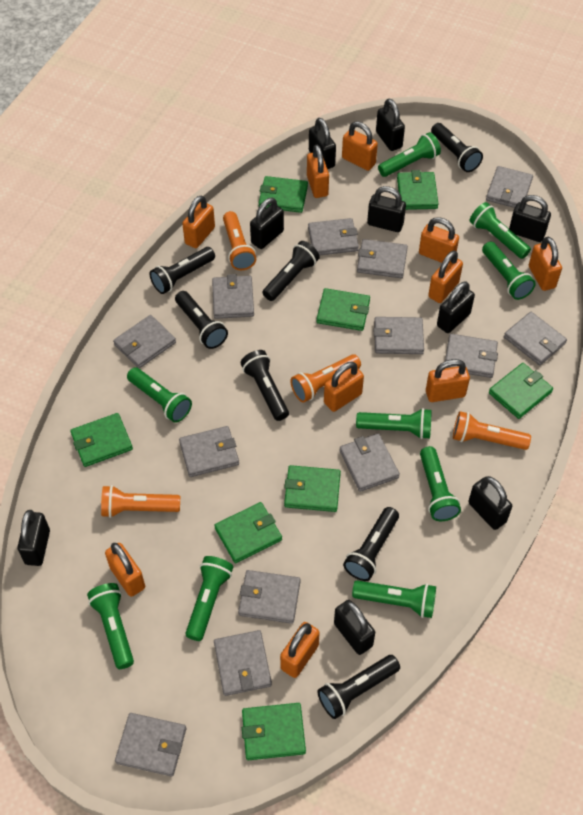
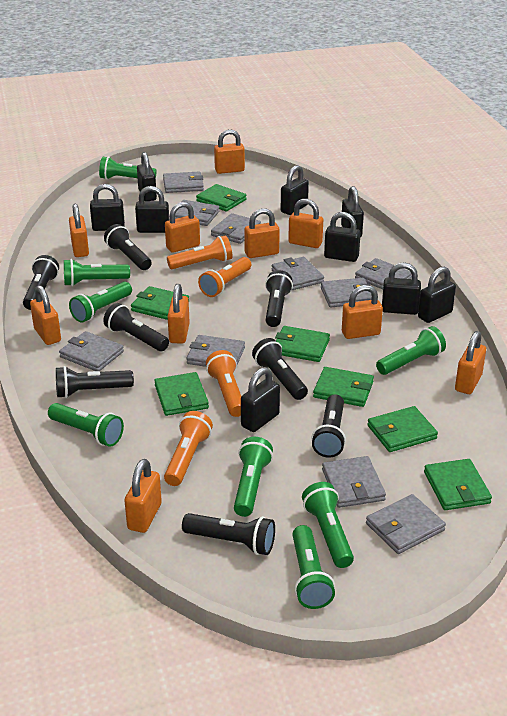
black flashlight: 7 -> 8
green flashlight: 9 -> 8
green wallet: 8 -> 7
grey wallet: 13 -> 10

